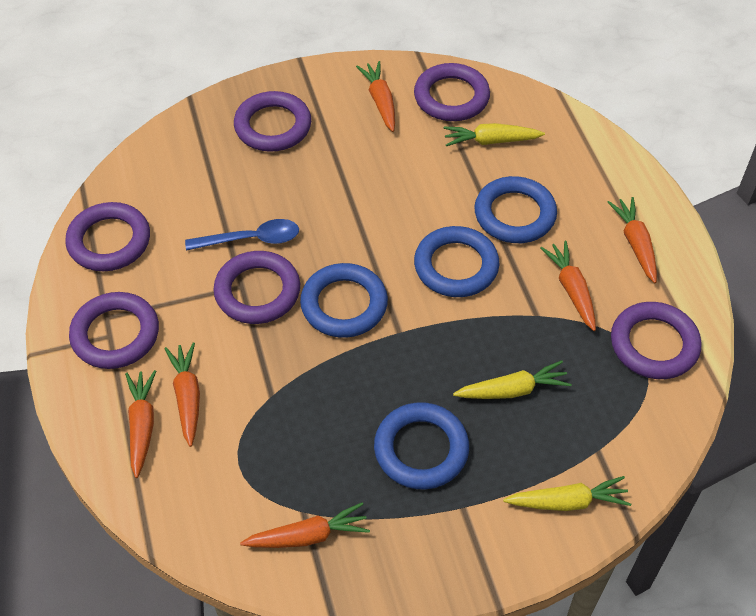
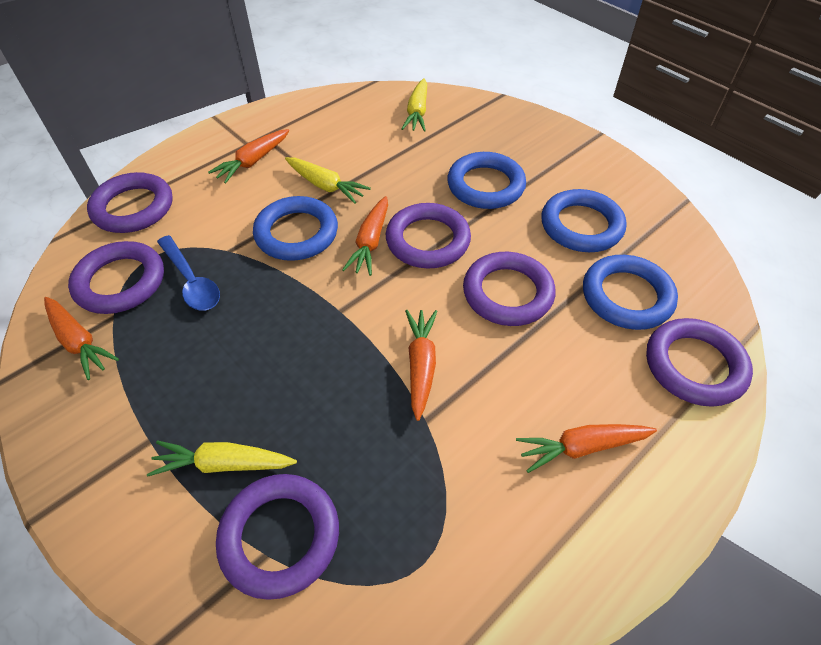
orange carrot: 6 -> 5

